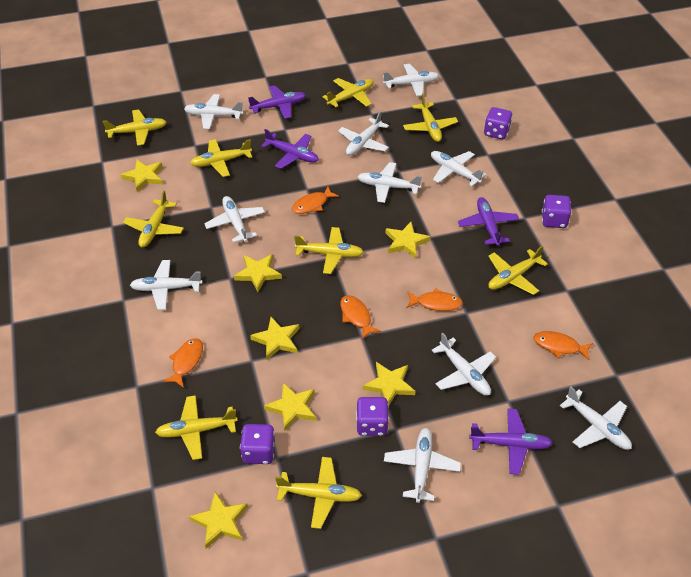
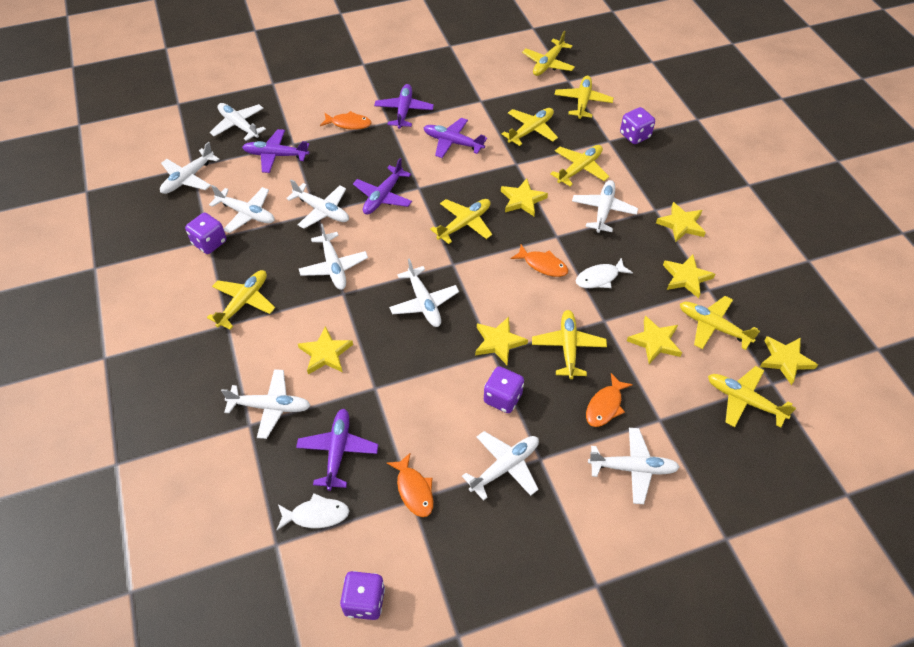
orange fish: 5 -> 4
purple plane: 4 -> 5
white fish: 0 -> 2

